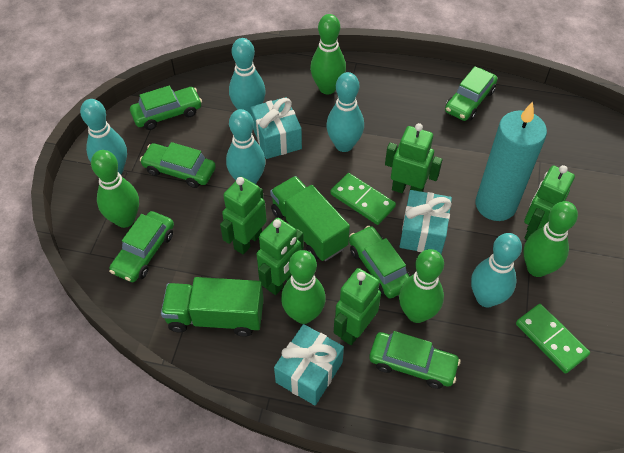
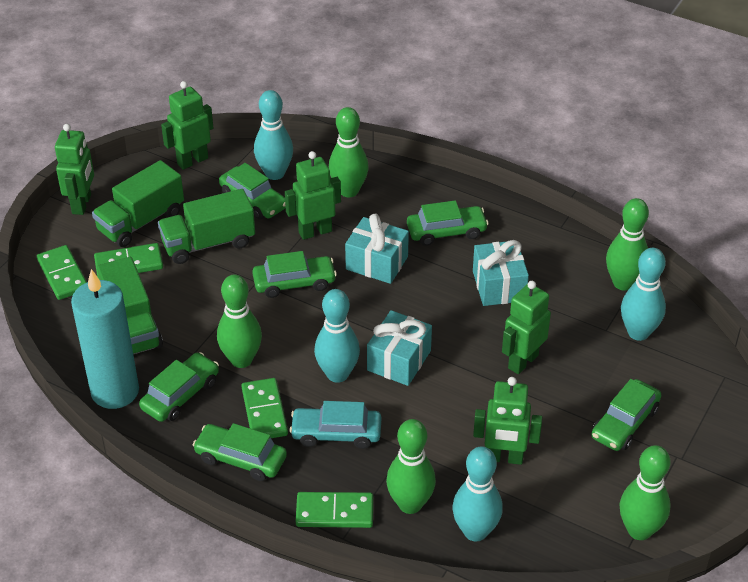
green domino: 2 -> 4
green truck: 2 -> 3
turquoise bowling pin: 5 -> 4
turquoise car: 0 -> 1

